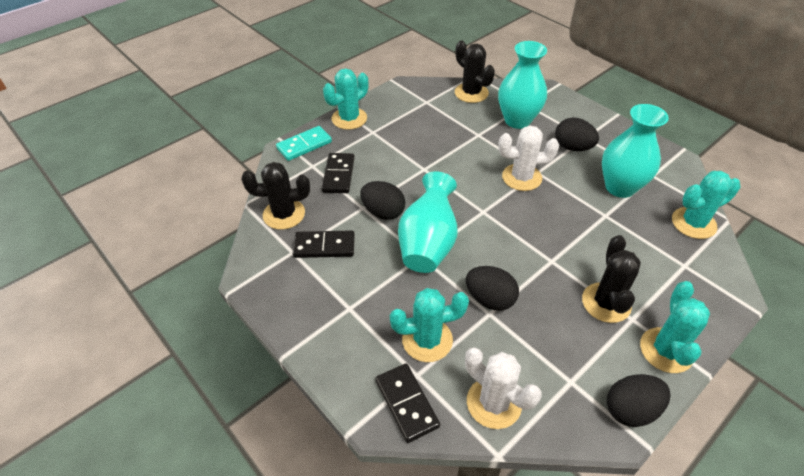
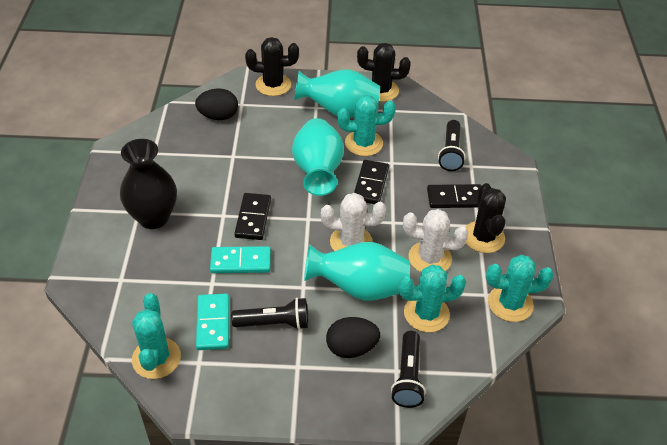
black egg: 4 -> 2
black flashlight: 0 -> 3
black vase: 0 -> 1
turquoise domino: 1 -> 2

